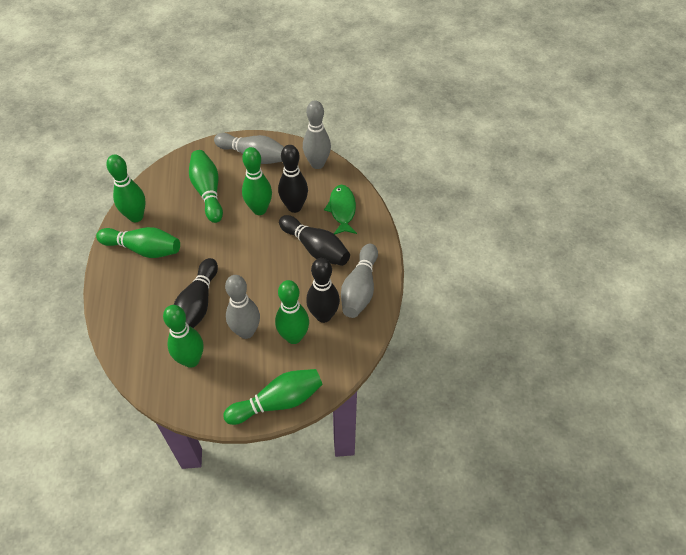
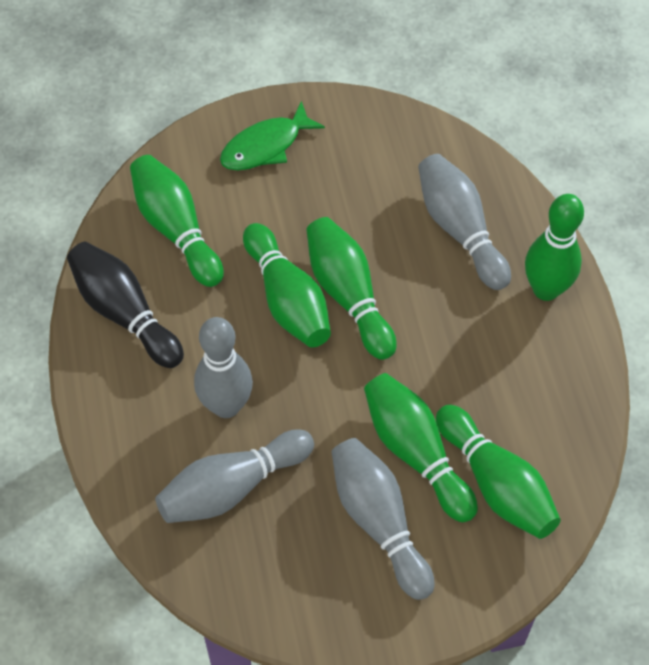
black bowling pin: 4 -> 1
green bowling pin: 7 -> 6

